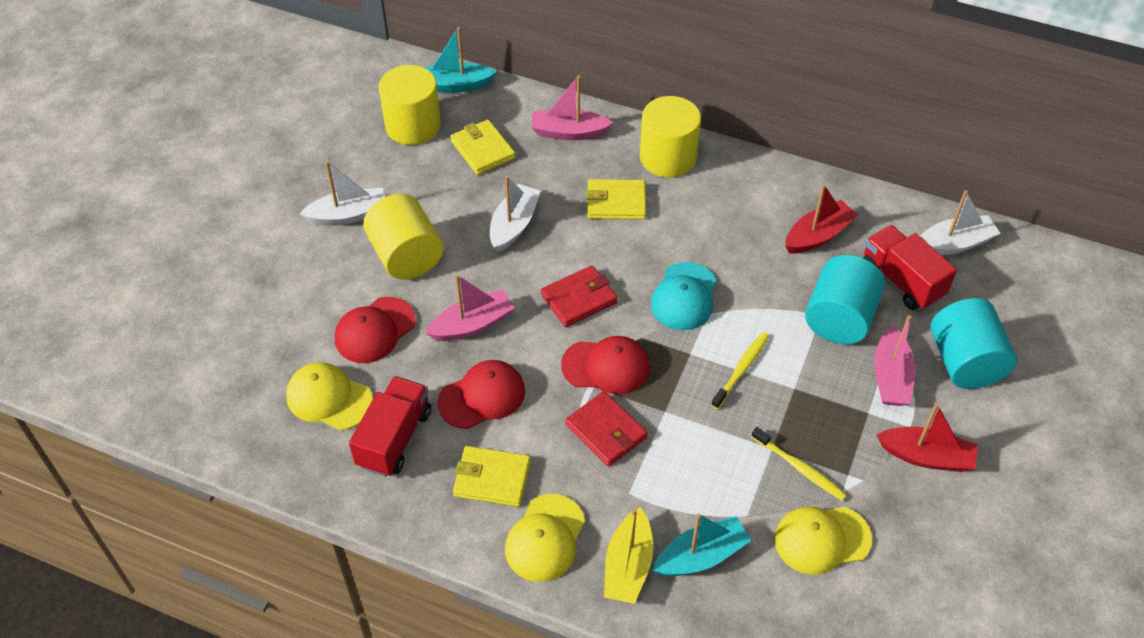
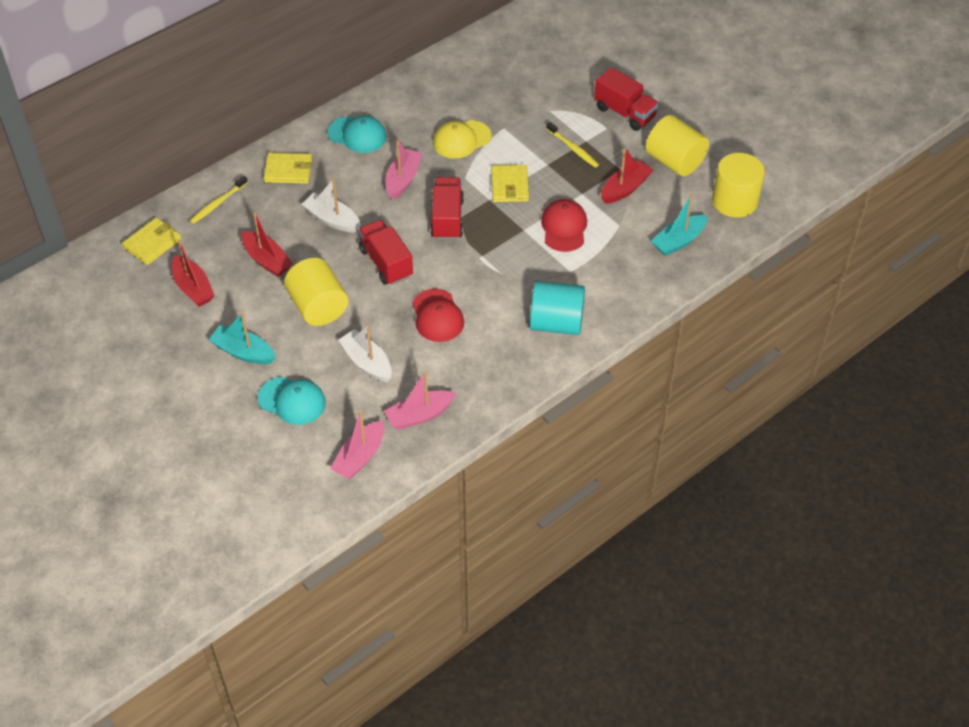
red boat: 2 -> 3
red cap: 3 -> 2
red truck: 2 -> 3
red wallet: 2 -> 0
turquoise cap: 1 -> 2
turquoise cylinder: 2 -> 1
white boat: 3 -> 2
yellow boat: 1 -> 0
yellow cap: 3 -> 1

